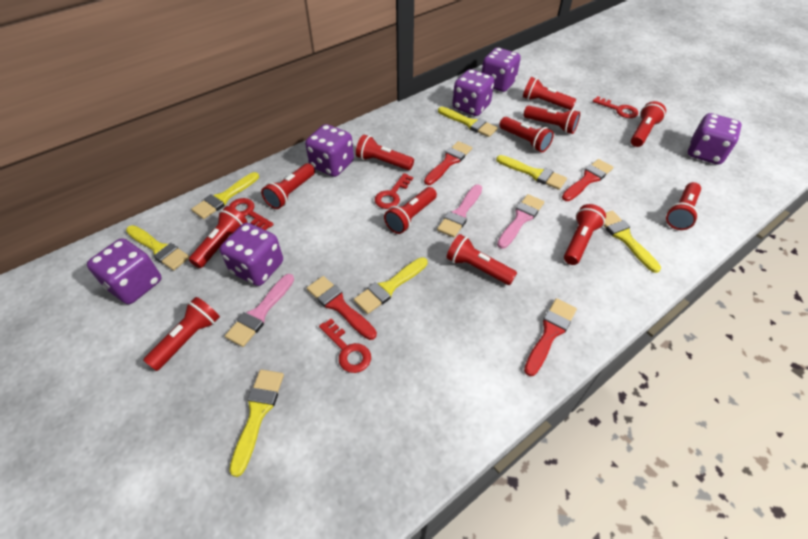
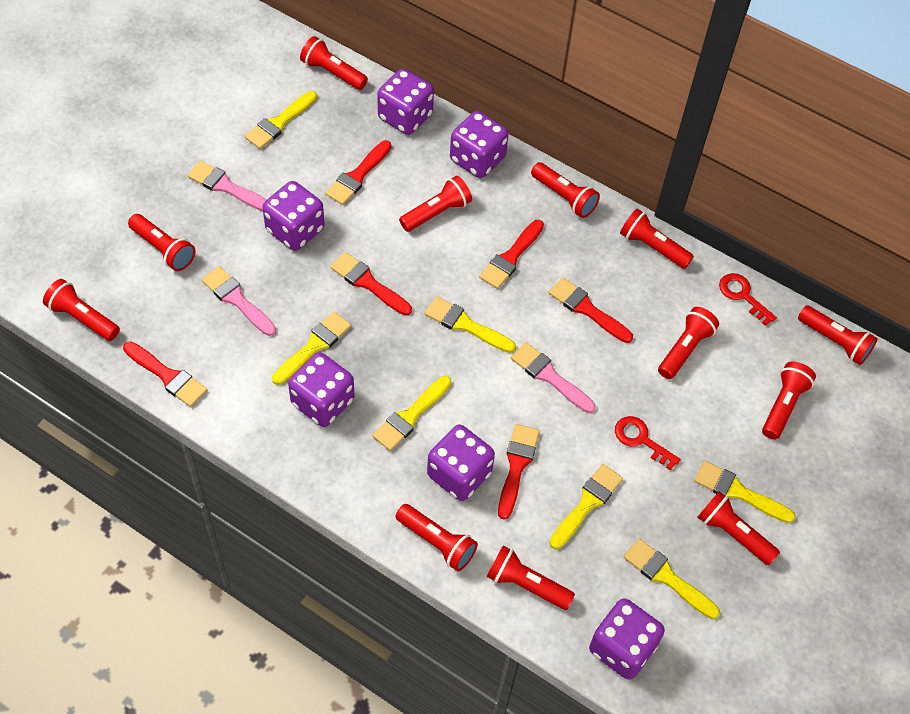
red brush: 4 -> 6
red key: 4 -> 2

